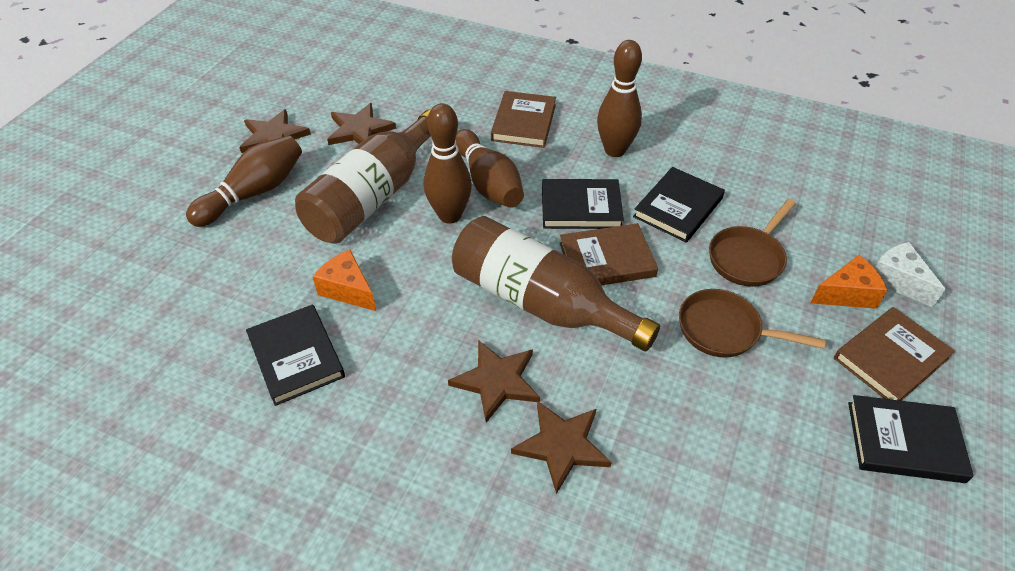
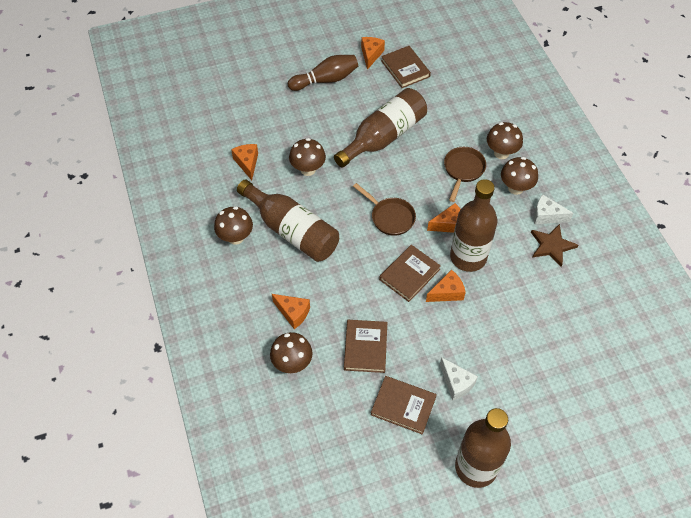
black book: 4 -> 0
brown book: 3 -> 4
brown bottle: 2 -> 4
brown bowling pin: 4 -> 1
brown mushroom: 0 -> 5
brown star: 4 -> 1
orange cheese: 2 -> 5
white cheese: 1 -> 2

